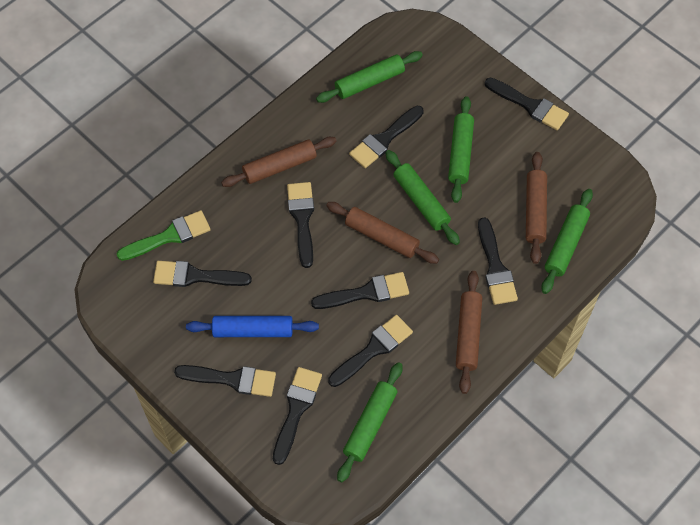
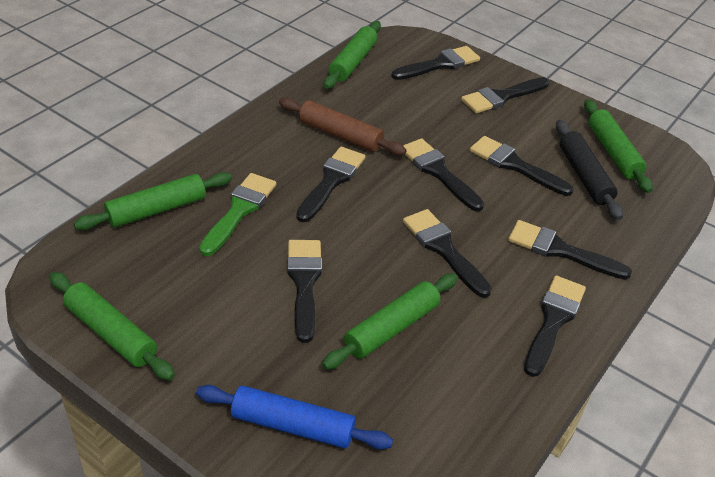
black rolling pin: 0 -> 1
brown rolling pin: 4 -> 1

